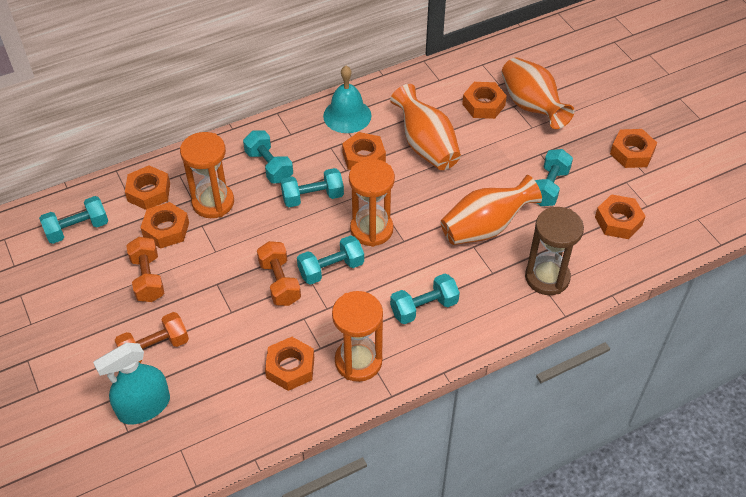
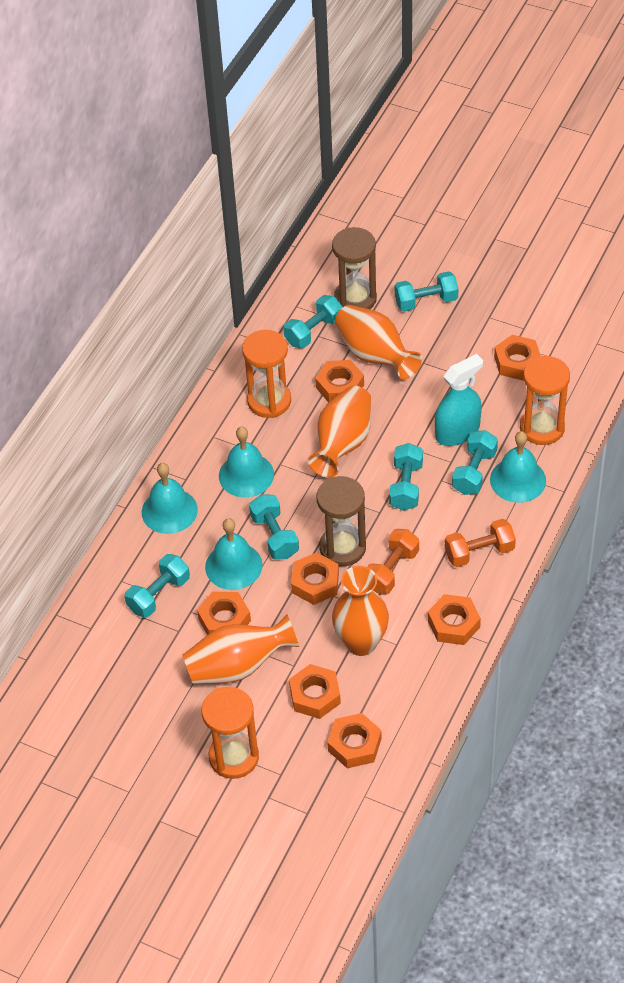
brown hourglass: 1 -> 2
orange dumbbell: 3 -> 2
orange vase: 3 -> 4
turquoise bell: 1 -> 4

